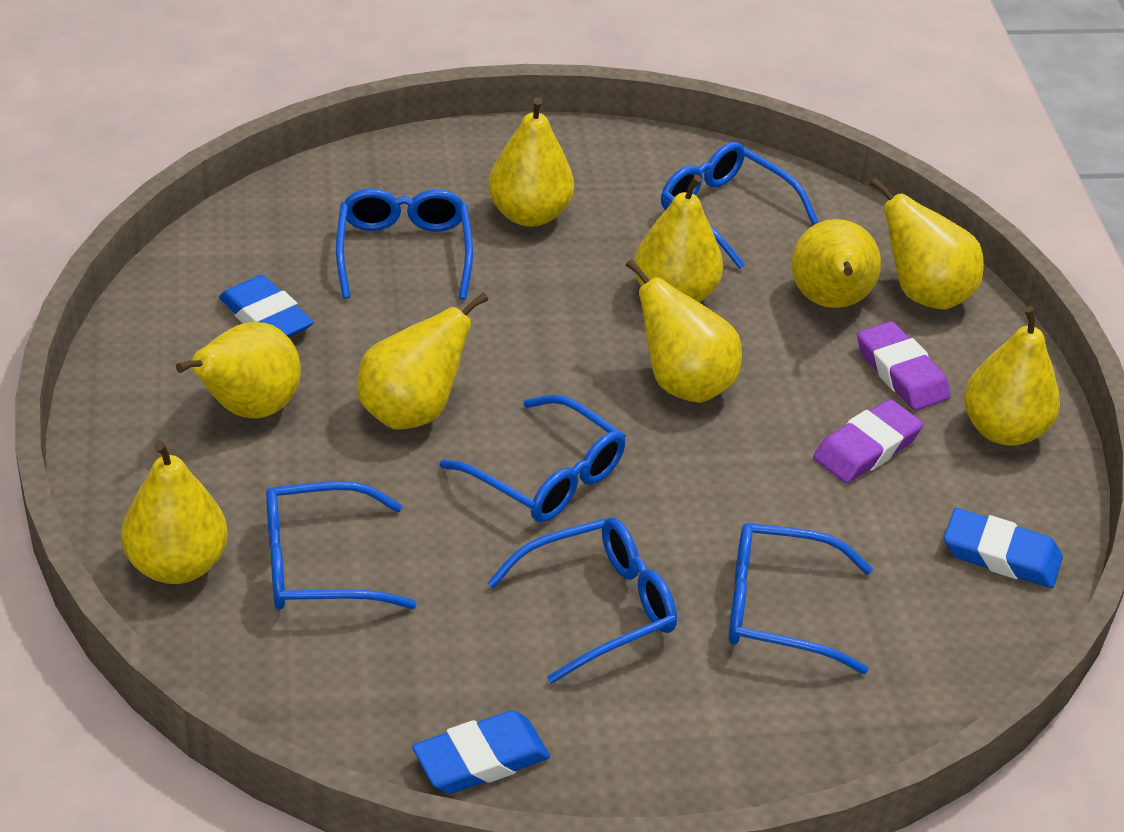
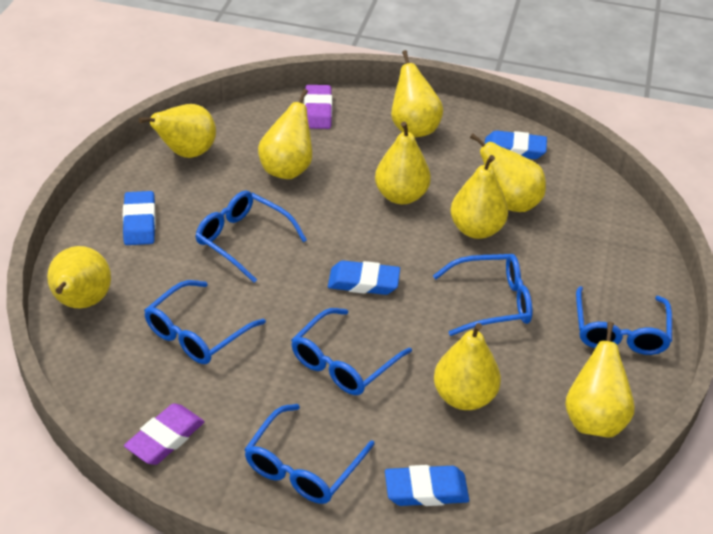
blue eraser: 3 -> 4

